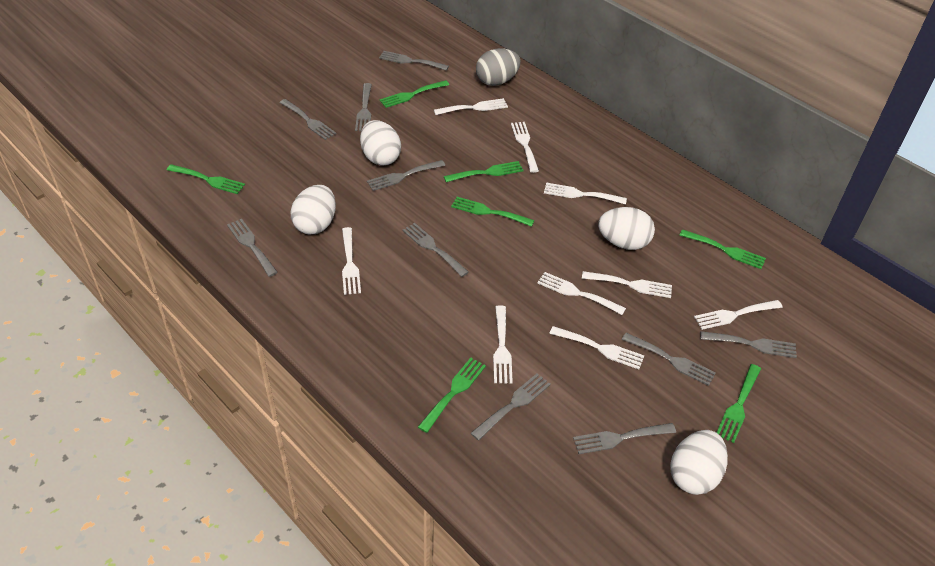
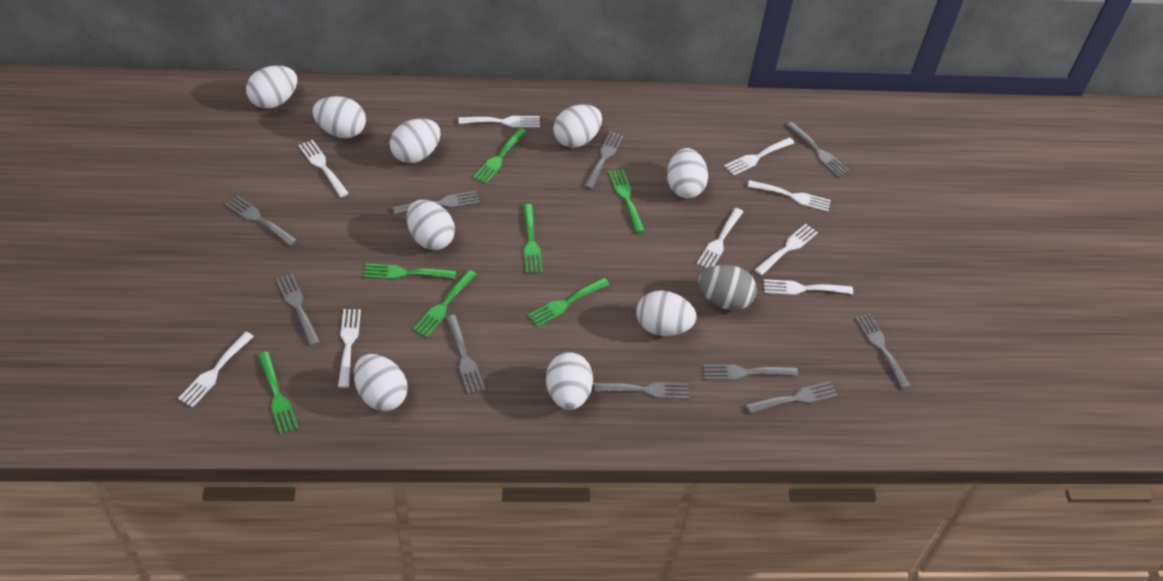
white egg: 4 -> 9

